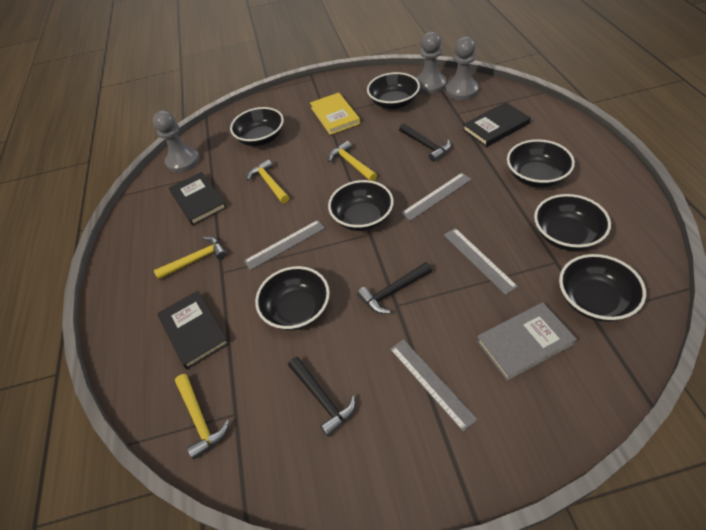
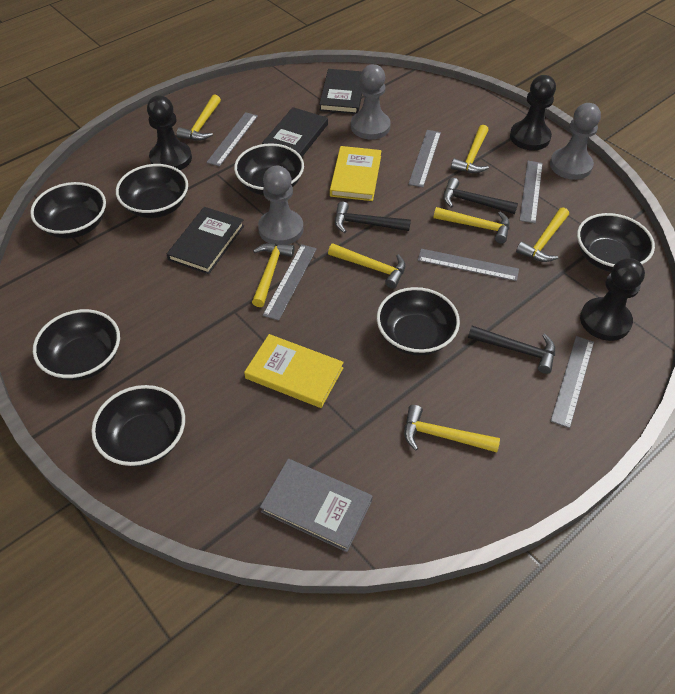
black pawn: 0 -> 3
grey ruler: 4 -> 6
yellow book: 1 -> 2
yellow hammer: 4 -> 7

